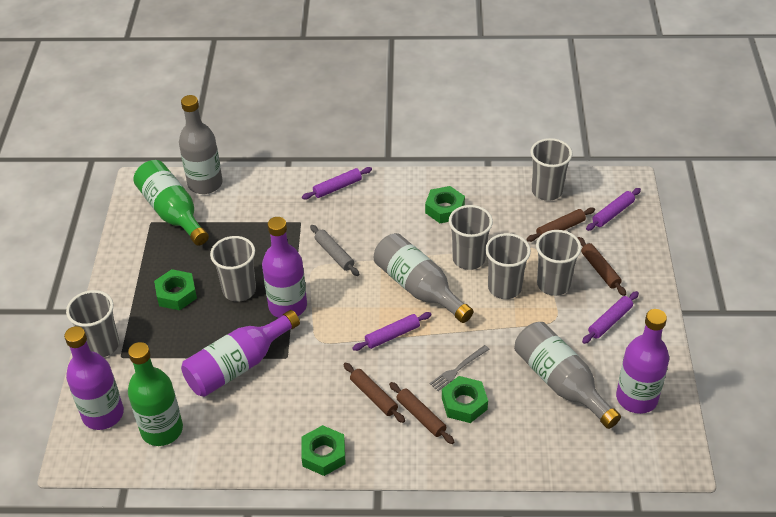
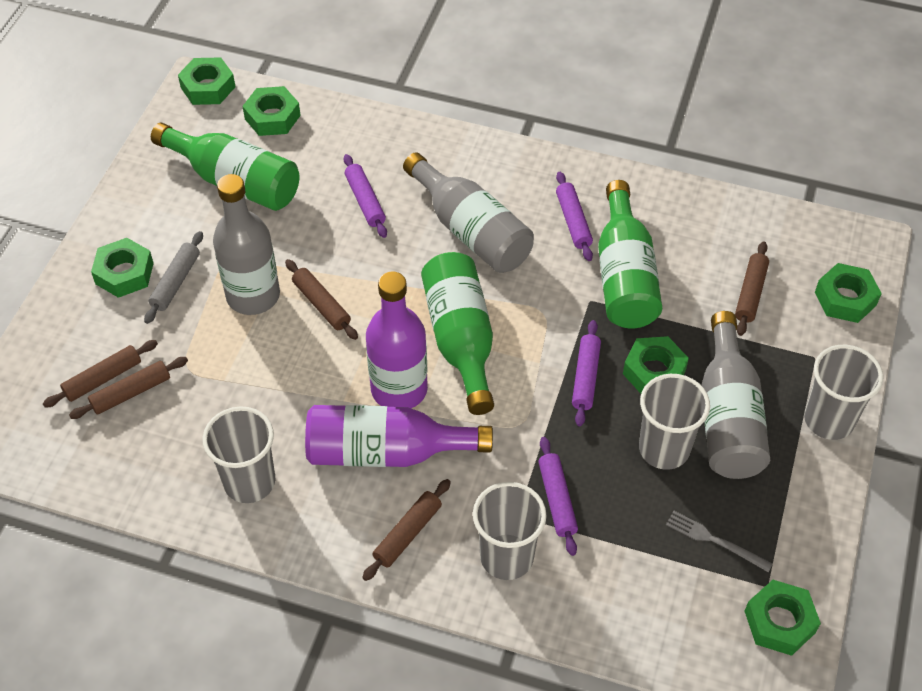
brown rolling pin: 4 -> 5
green bottle: 2 -> 3
green nut: 4 -> 6
grey cup: 6 -> 4
purple bottle: 4 -> 2

